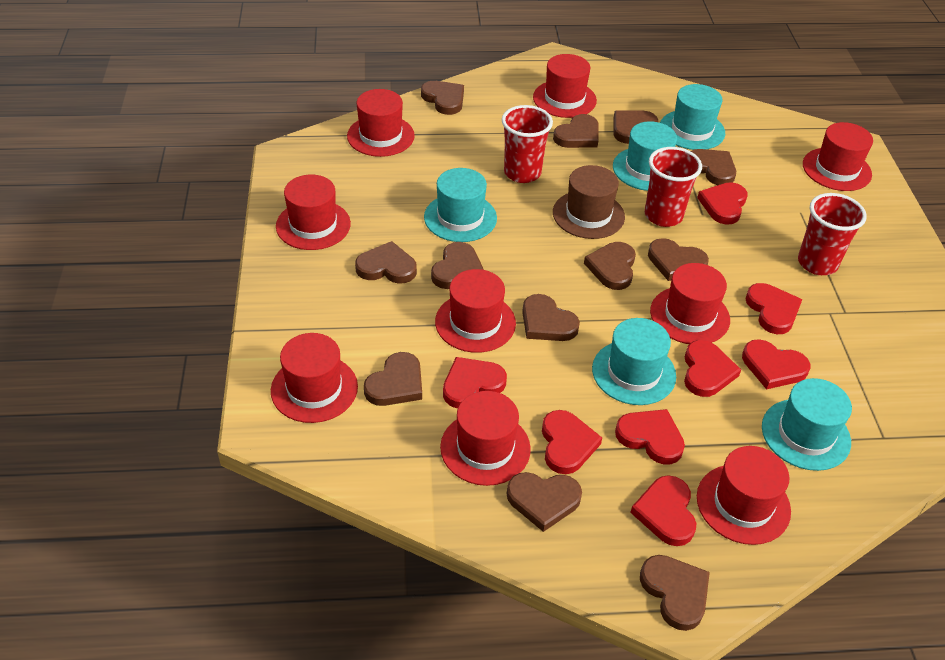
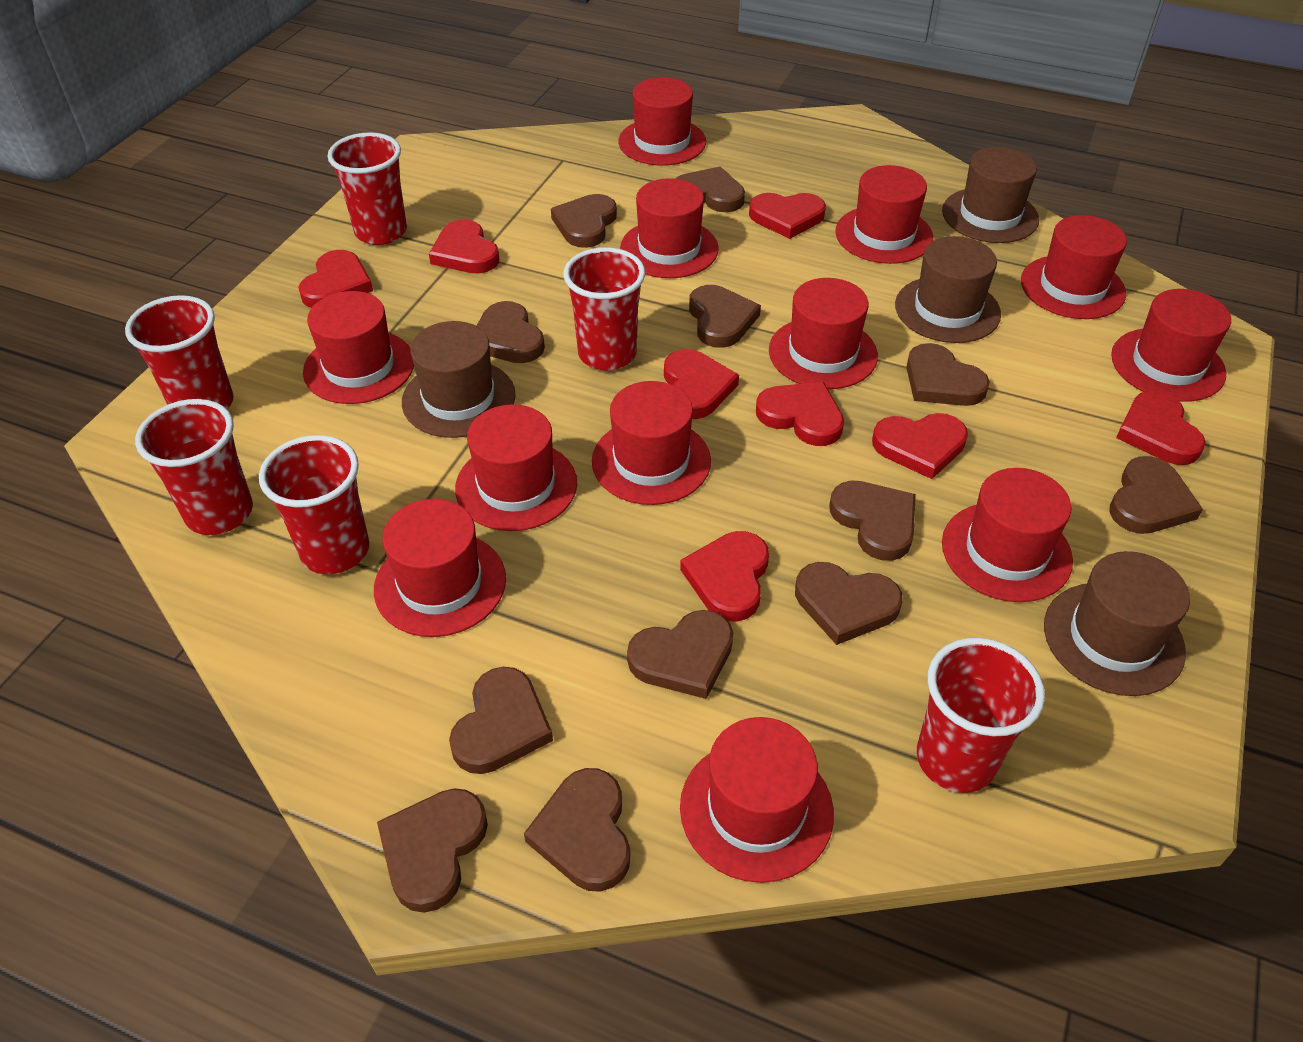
brown hat: 1 -> 4
red cup: 3 -> 6
red hat: 9 -> 12
turquoise hat: 5 -> 0

